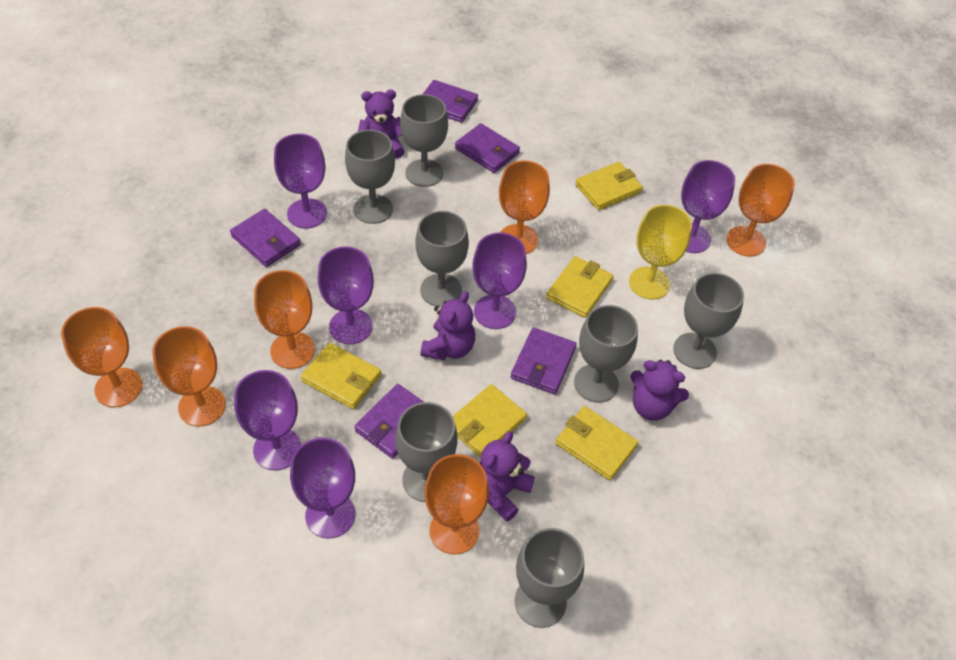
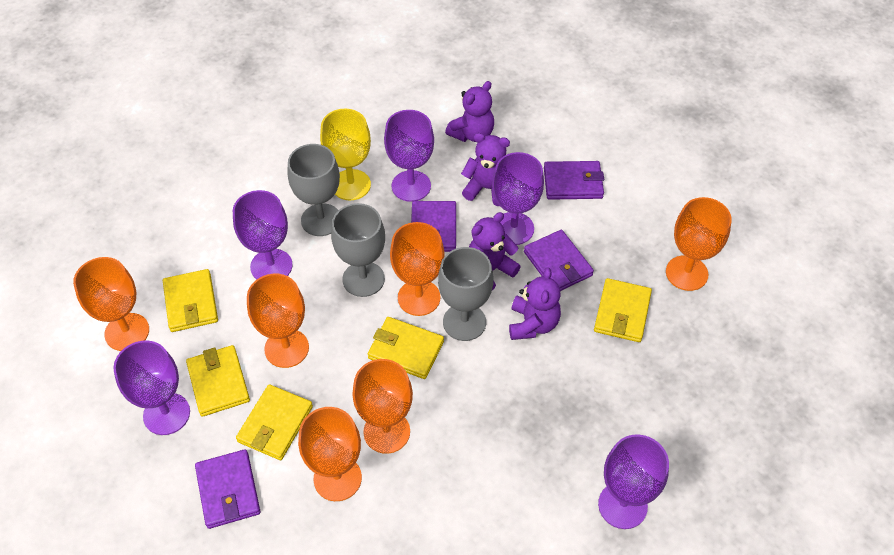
grey goblet: 7 -> 3
purple goblet: 6 -> 5
purple wallet: 5 -> 4

